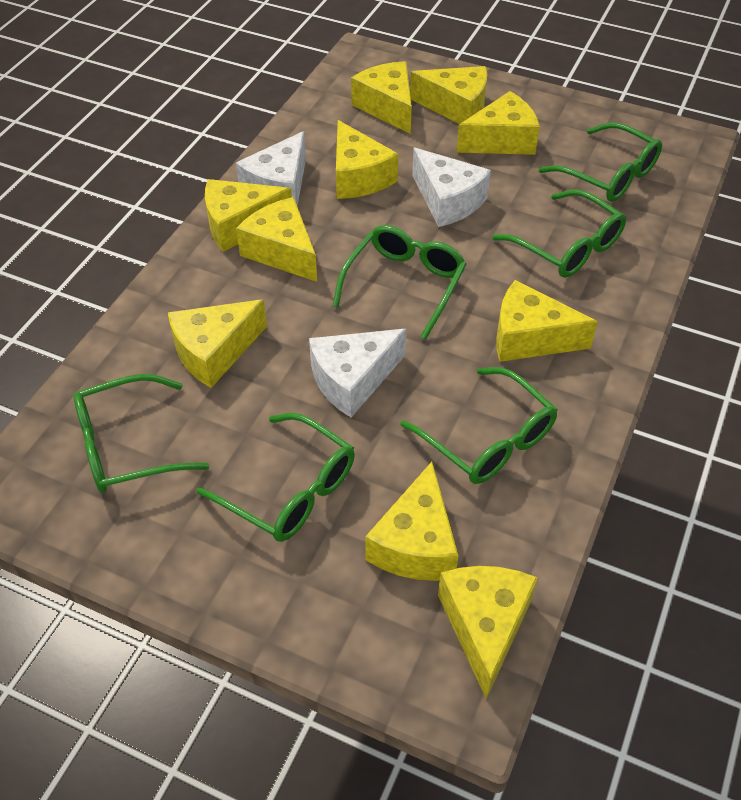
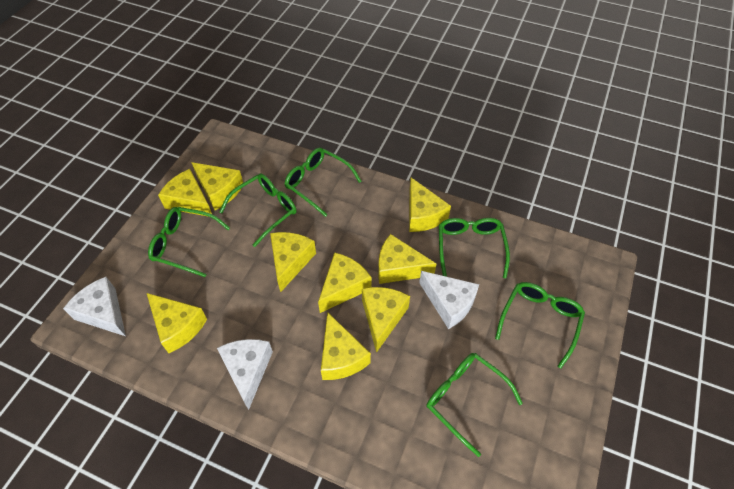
yellow cheese: 10 -> 9

